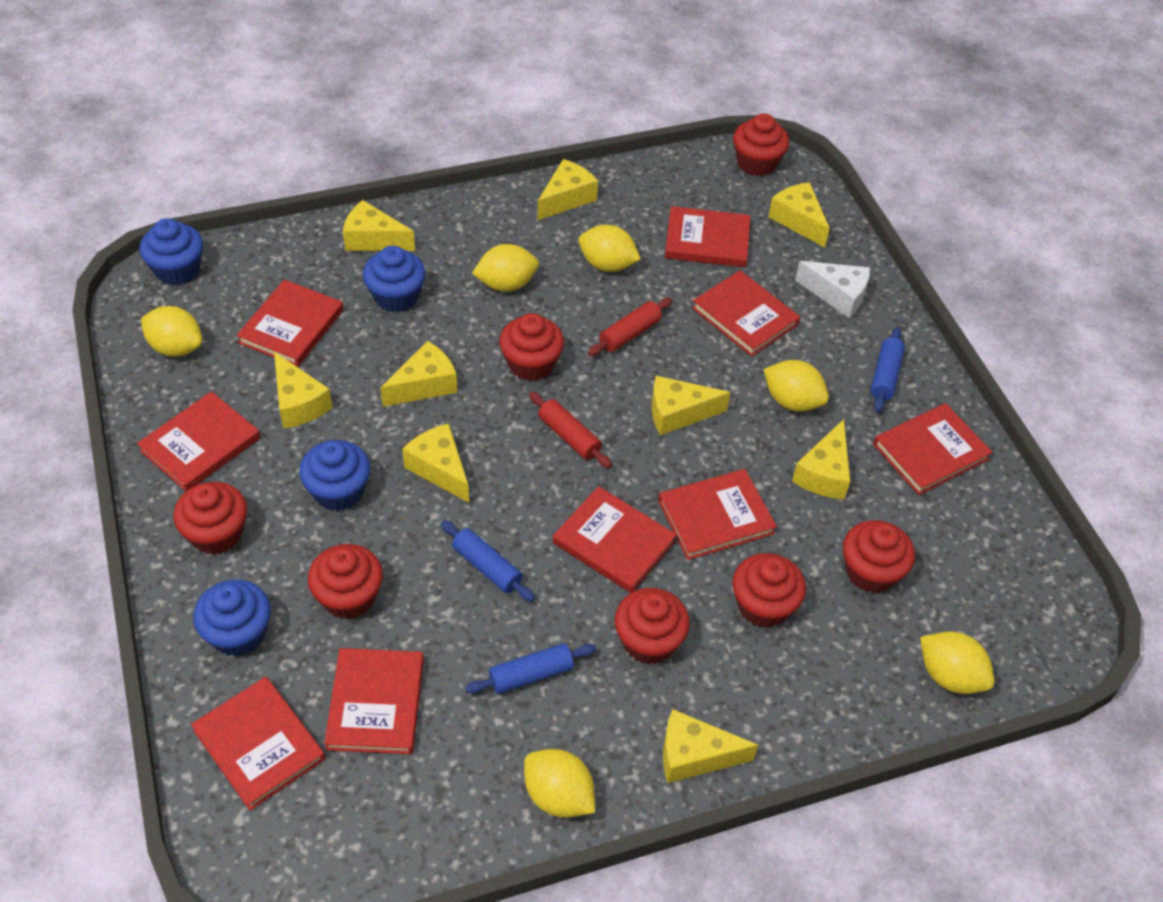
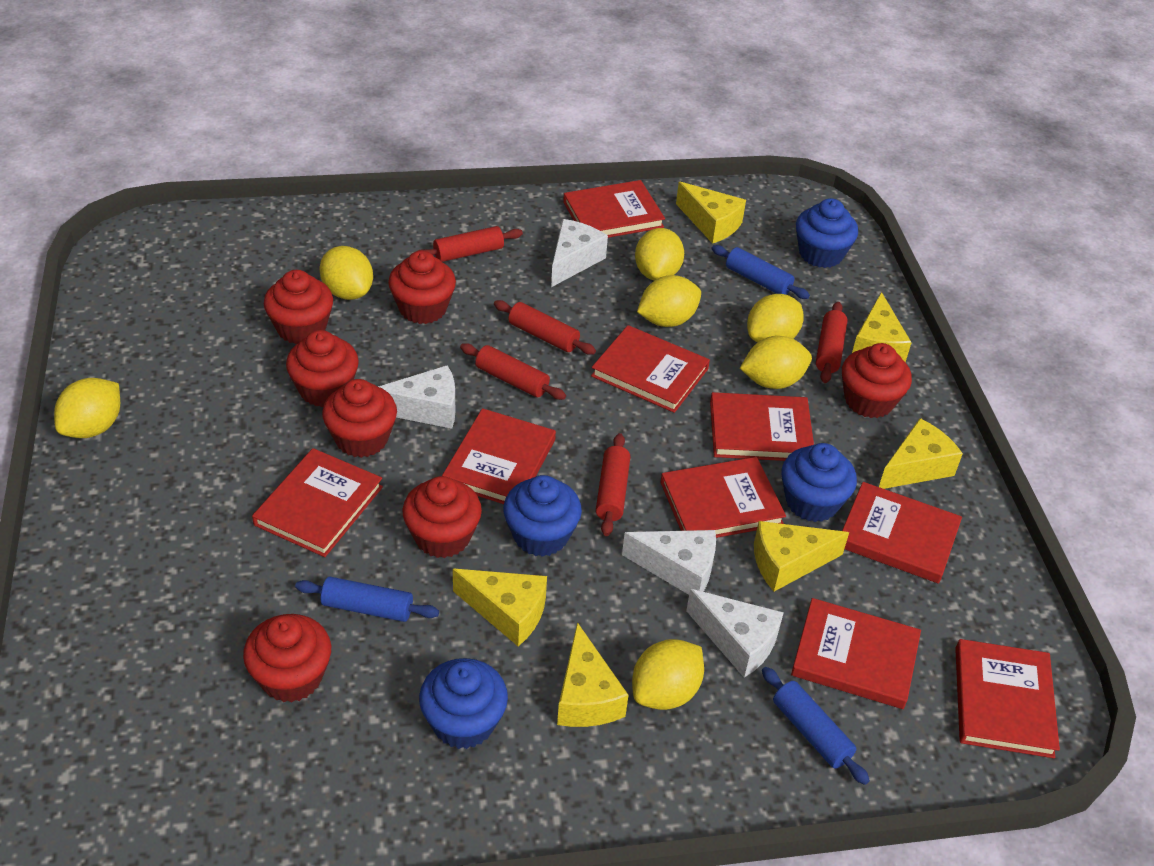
red rolling pin: 2 -> 5
white cheese: 1 -> 4
yellow cheese: 9 -> 6
yellow lemon: 6 -> 7

